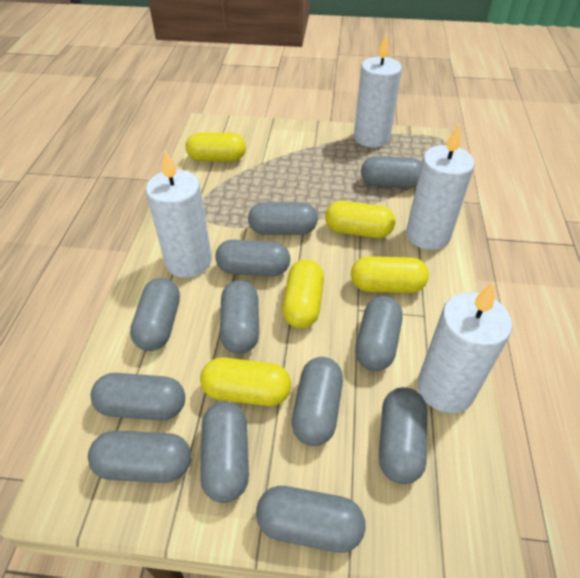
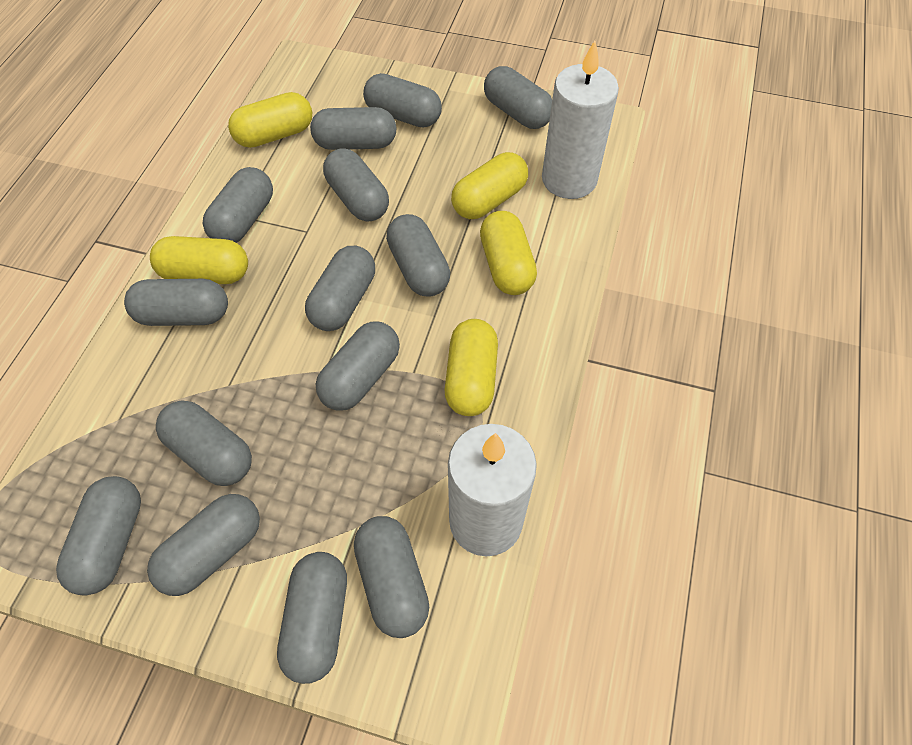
grey capsule: 12 -> 14
white candle: 4 -> 2

